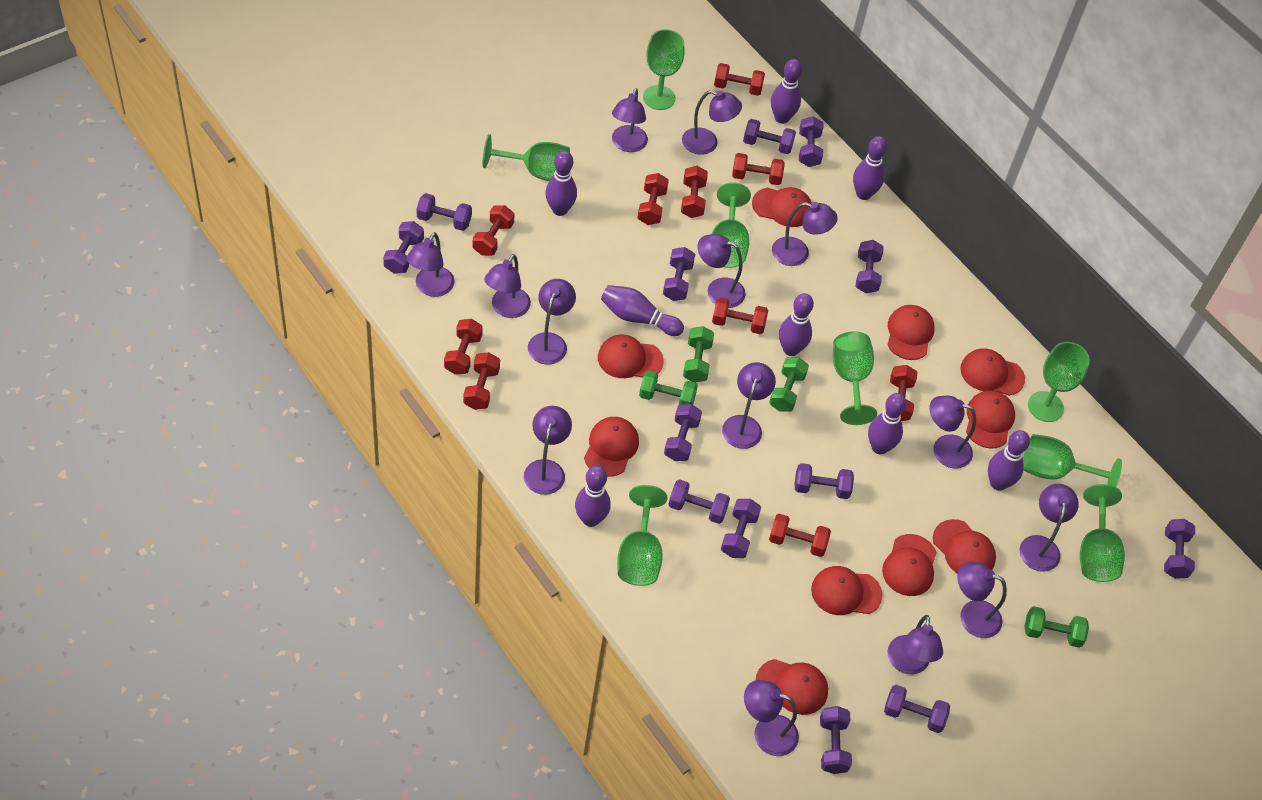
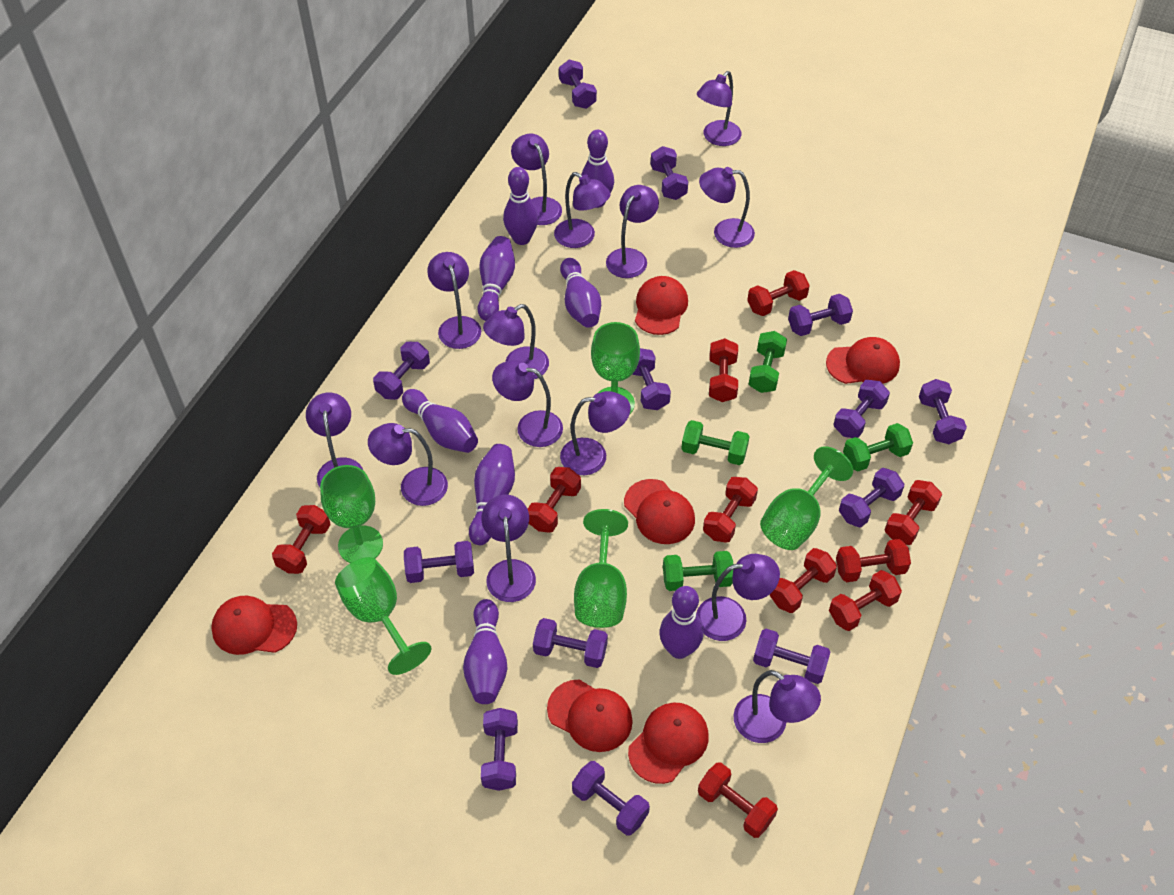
green goblet: 8 -> 5
red cap: 10 -> 6

